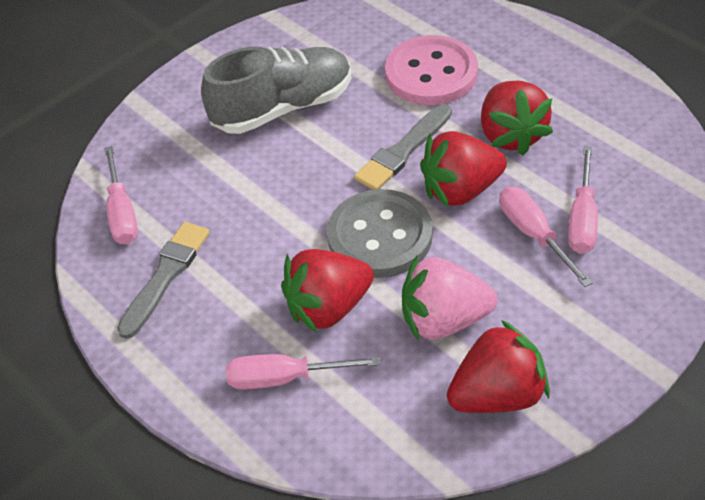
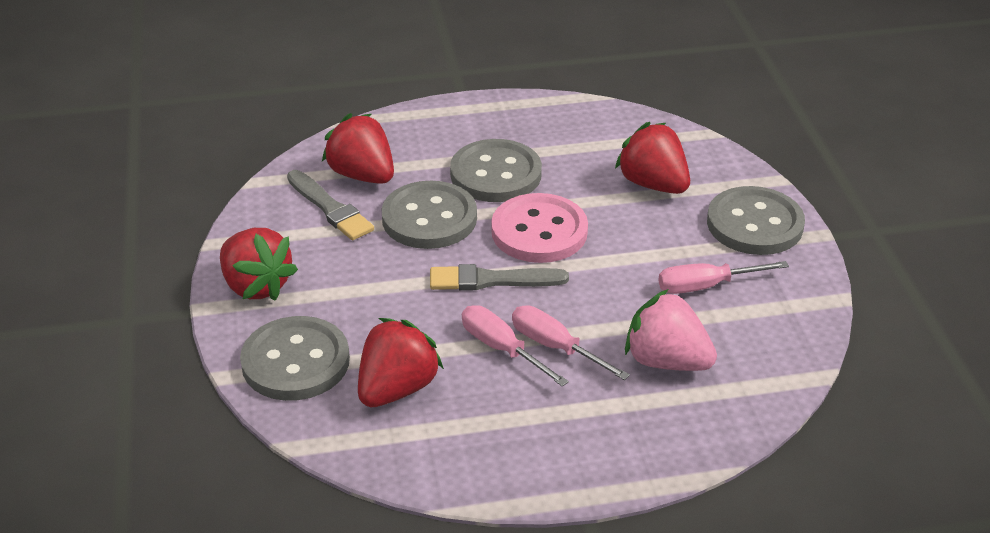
grey button: 1 -> 4
grey shoe: 1 -> 0
pink screwdriver: 4 -> 3

